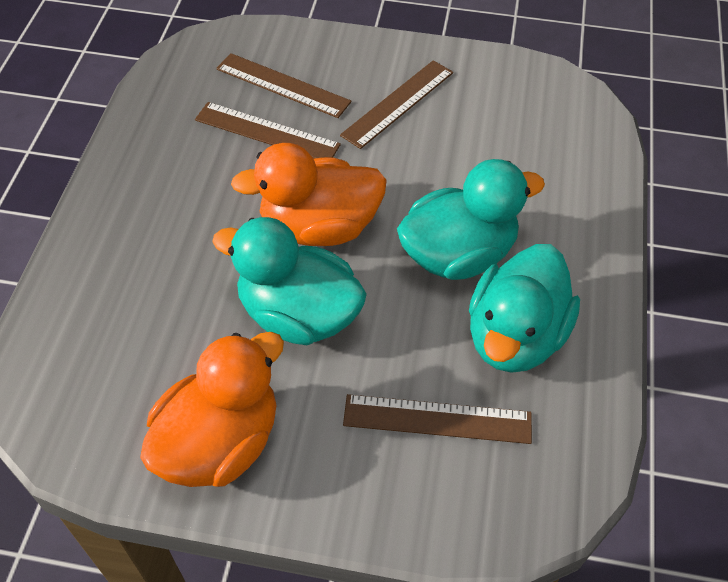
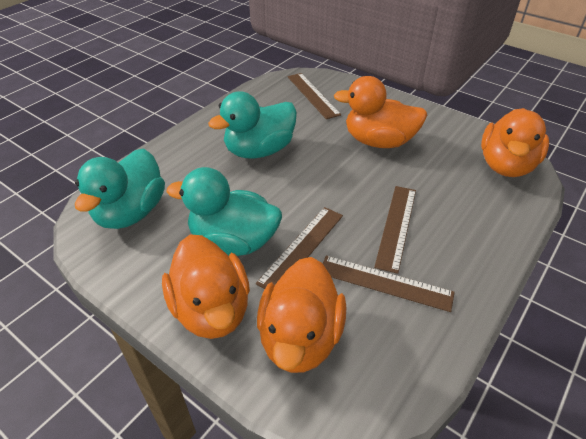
orange duck: 2 -> 4

